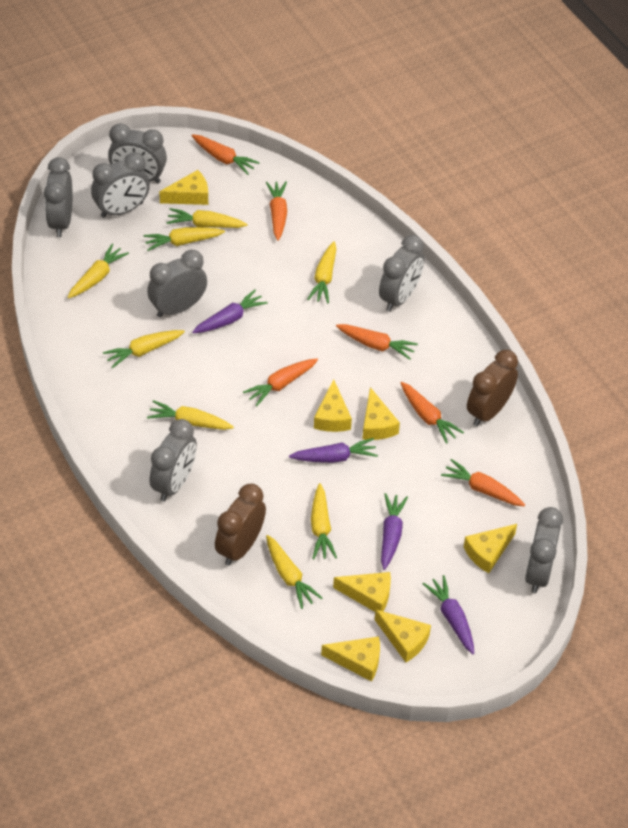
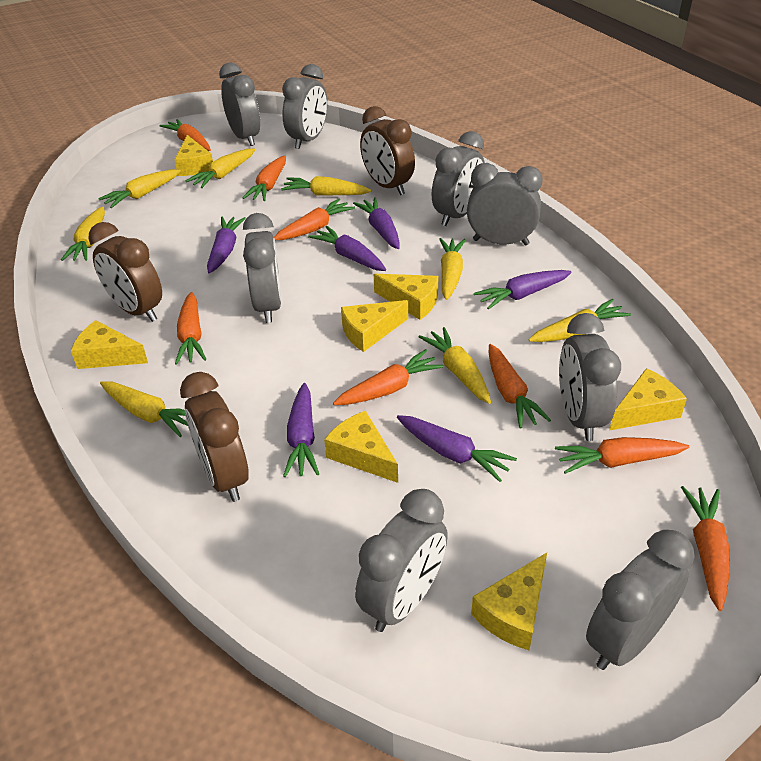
brown clock: 2 -> 3
grey clock: 7 -> 8
orange carrot: 6 -> 8
purple carrot: 4 -> 6

